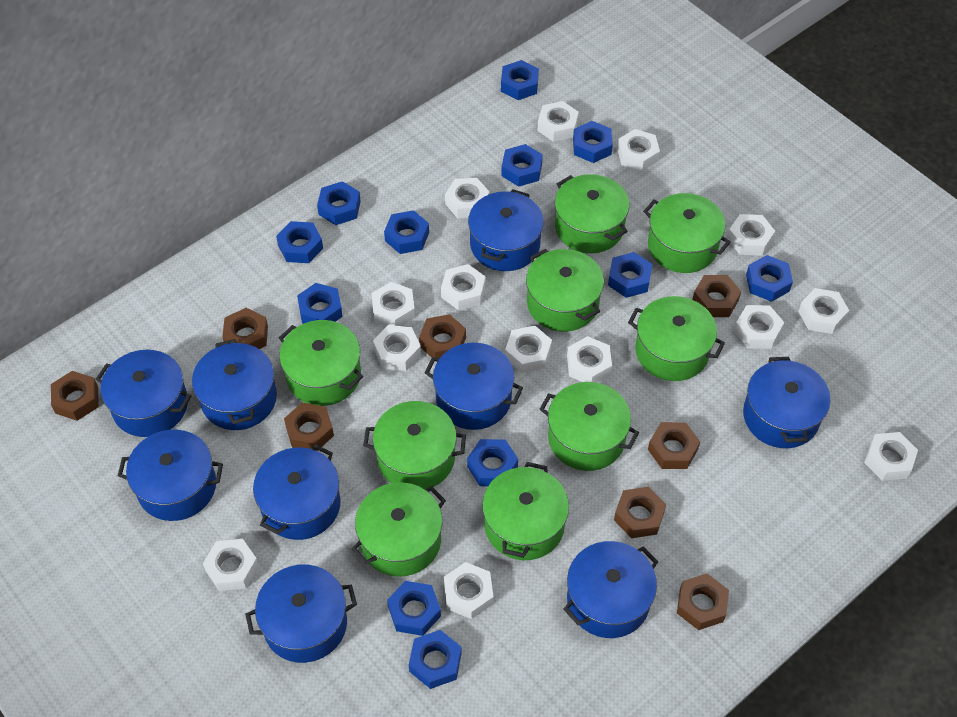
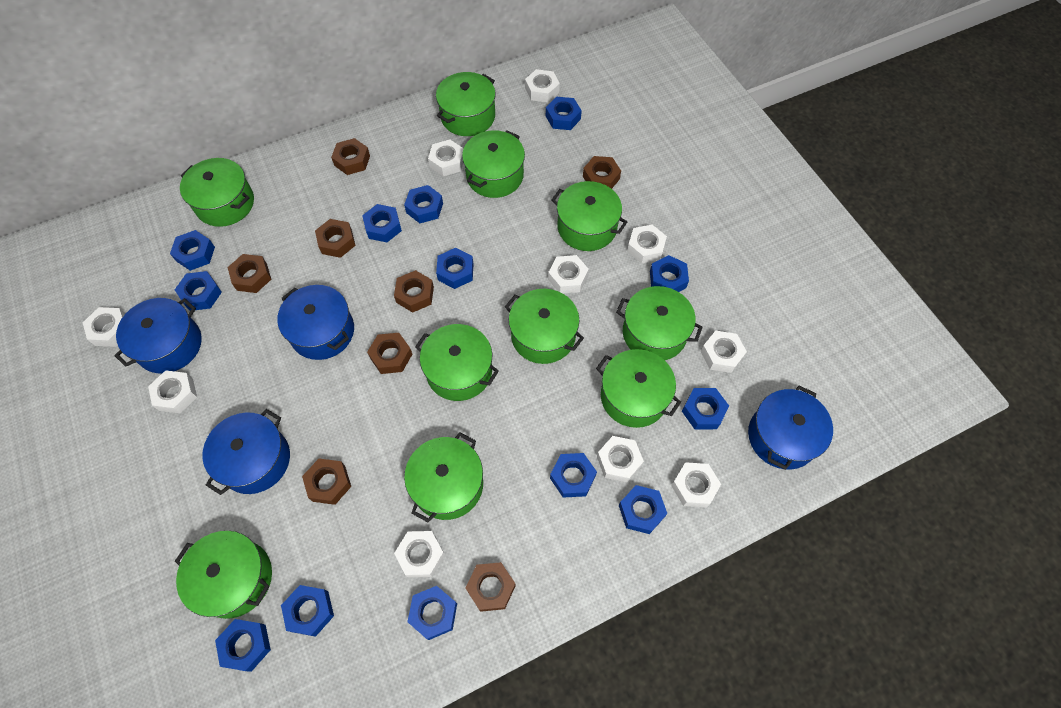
blue nut: 12 -> 13
blue pot: 9 -> 4
green pot: 9 -> 10
white nut: 14 -> 10

